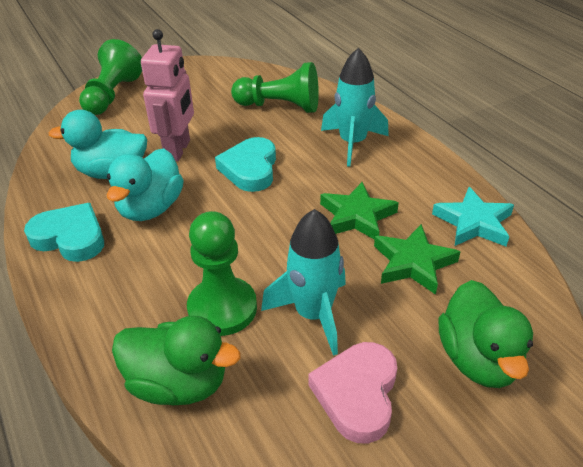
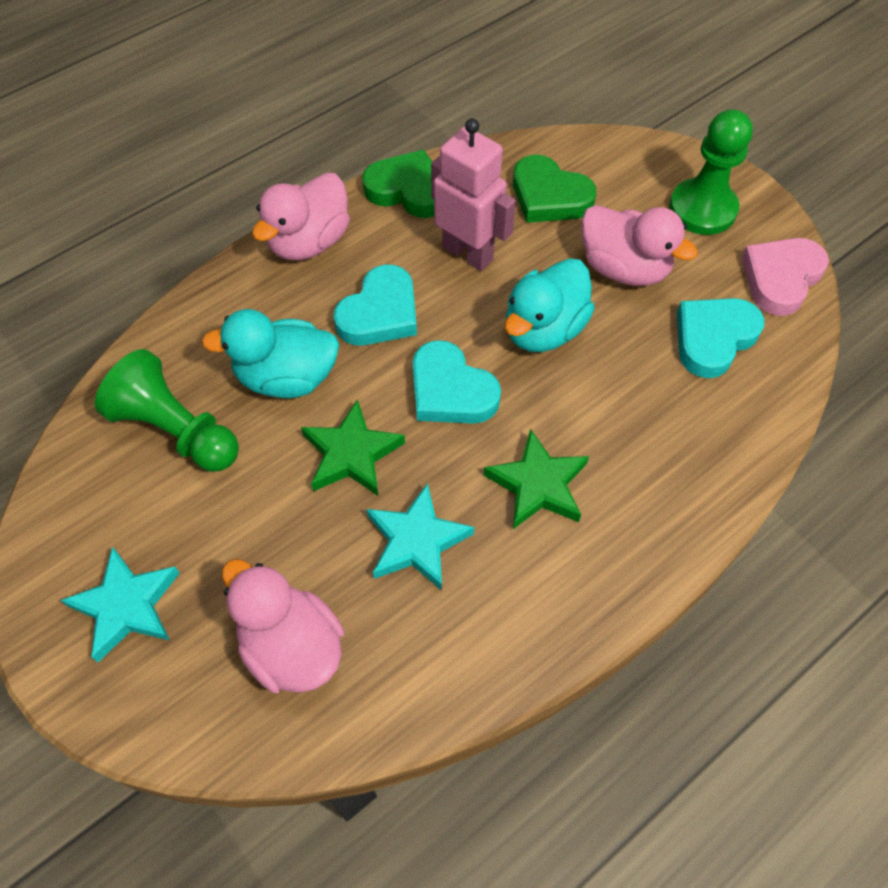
green duck: 2 -> 0
green heart: 0 -> 2
green pawn: 3 -> 2
pink duck: 0 -> 3
turquoise heart: 2 -> 3
turquoise rocket: 2 -> 0
turquoise star: 1 -> 2

